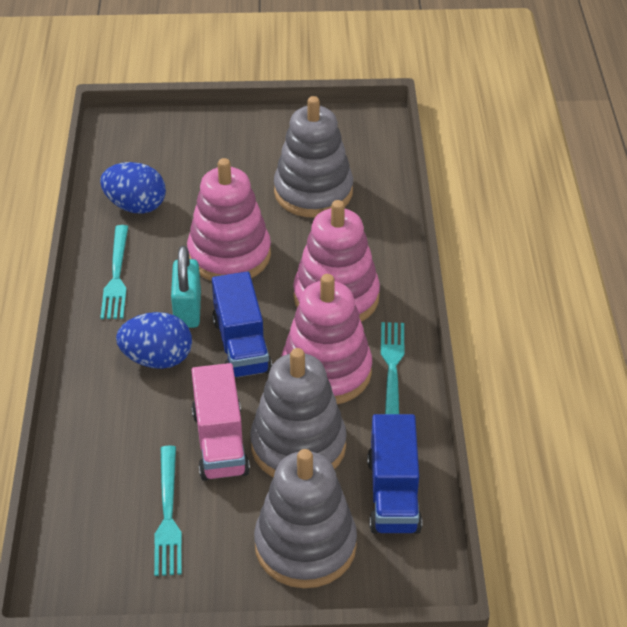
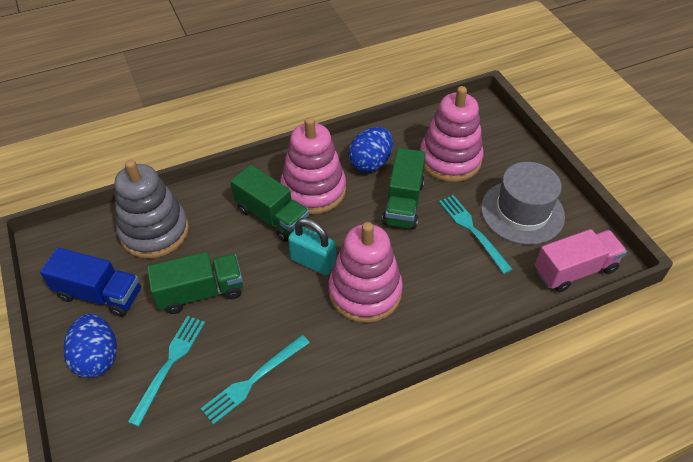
blue truck: 2 -> 1
green truck: 0 -> 3
grey hat: 0 -> 1
grey stacking toy: 3 -> 1

